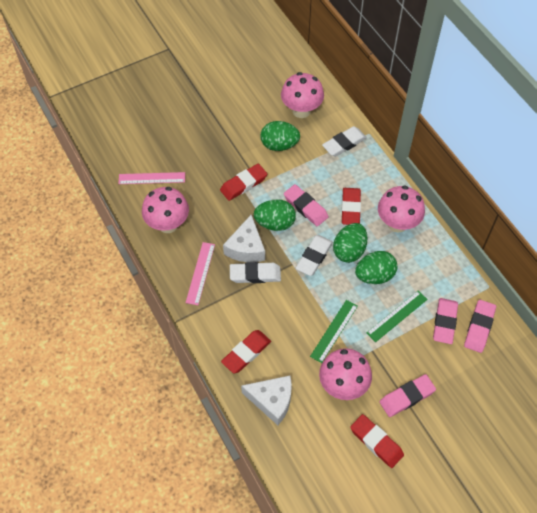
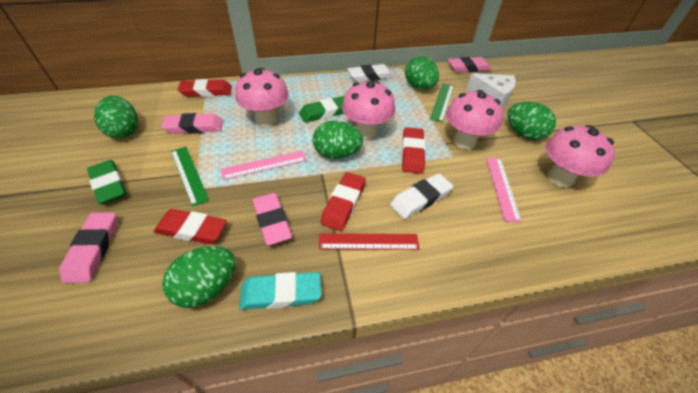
green egg: 4 -> 5
green eraser: 0 -> 2
red ruler: 0 -> 1
turquoise eraser: 0 -> 1
white cheese: 2 -> 1
white eraser: 3 -> 2

